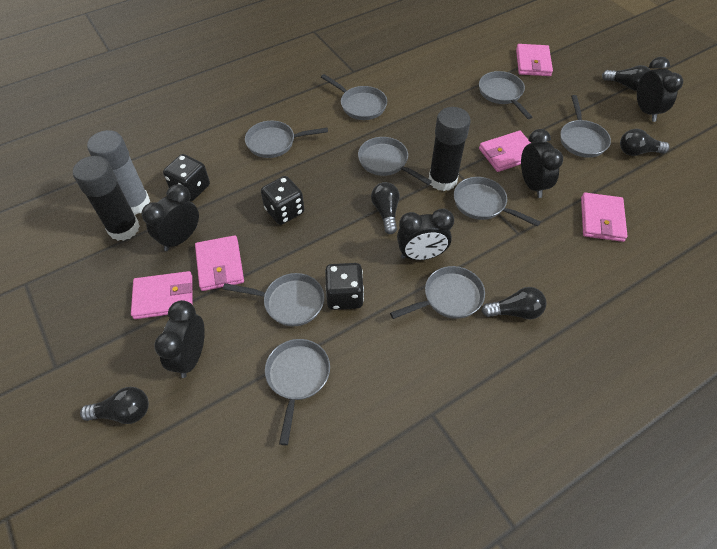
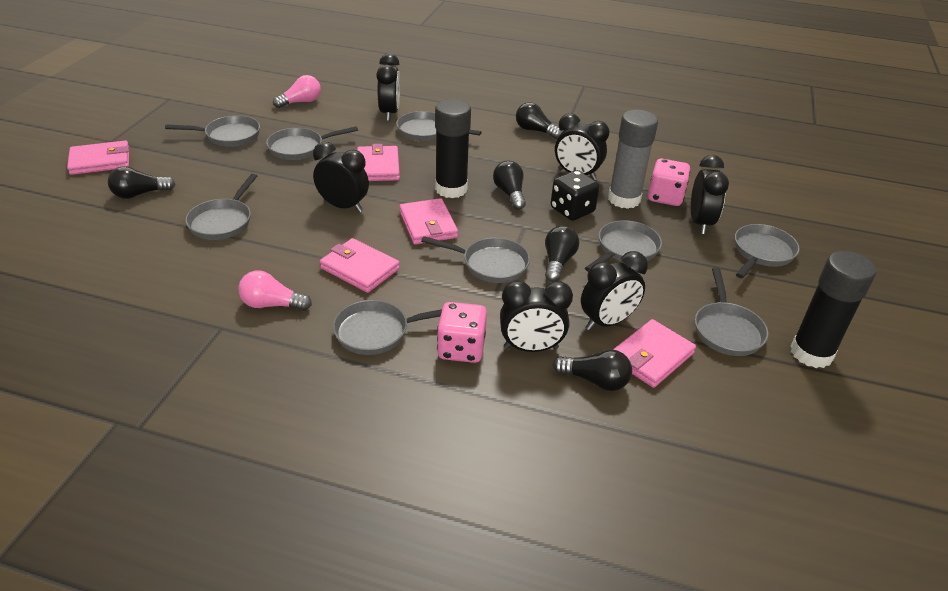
black clock: 5 -> 6
black dice: 3 -> 1
pink dice: 0 -> 2
pink light bulb: 0 -> 2

